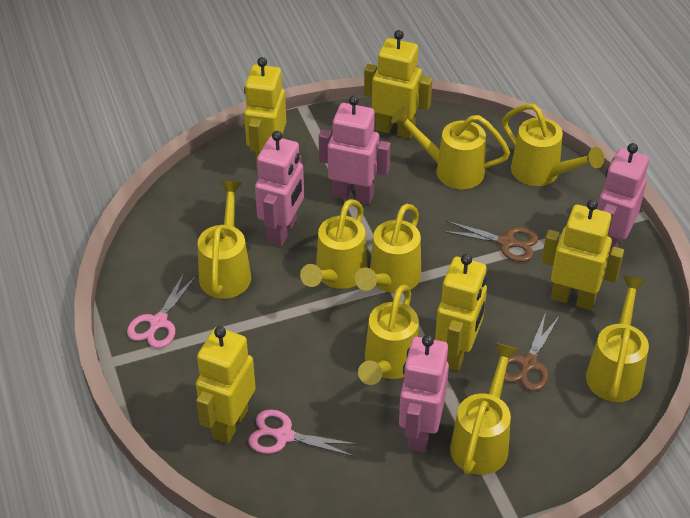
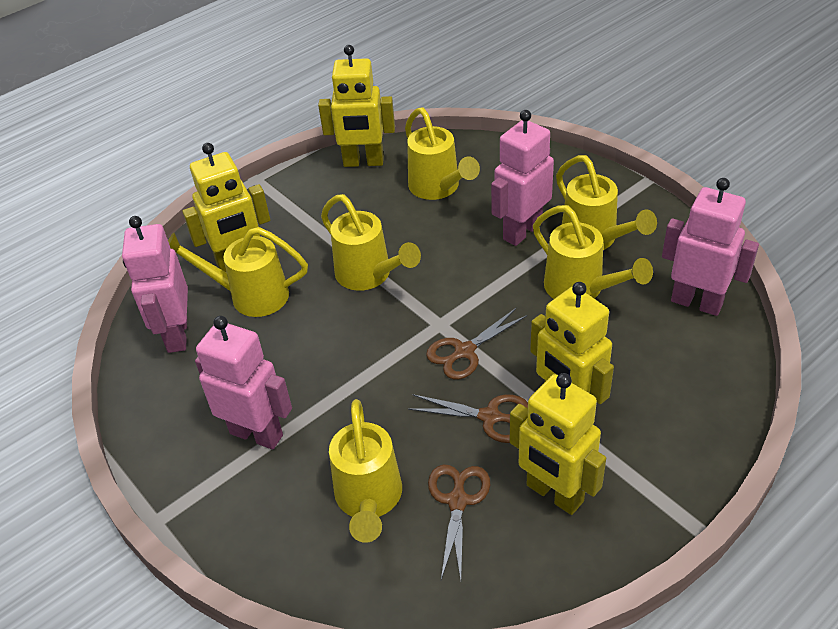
brown scissors: 2 -> 3
pink scissors: 2 -> 0
yellow robot: 5 -> 4
yellow watering can: 8 -> 6

